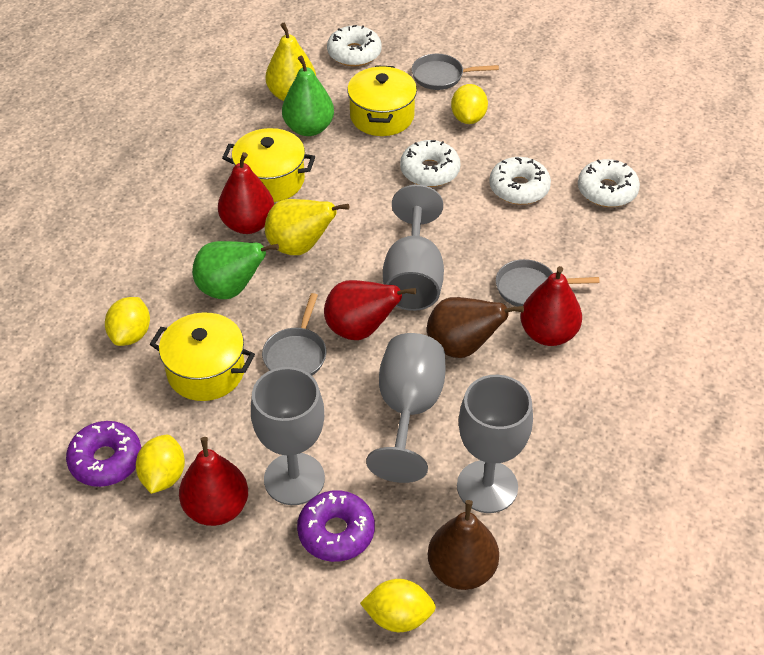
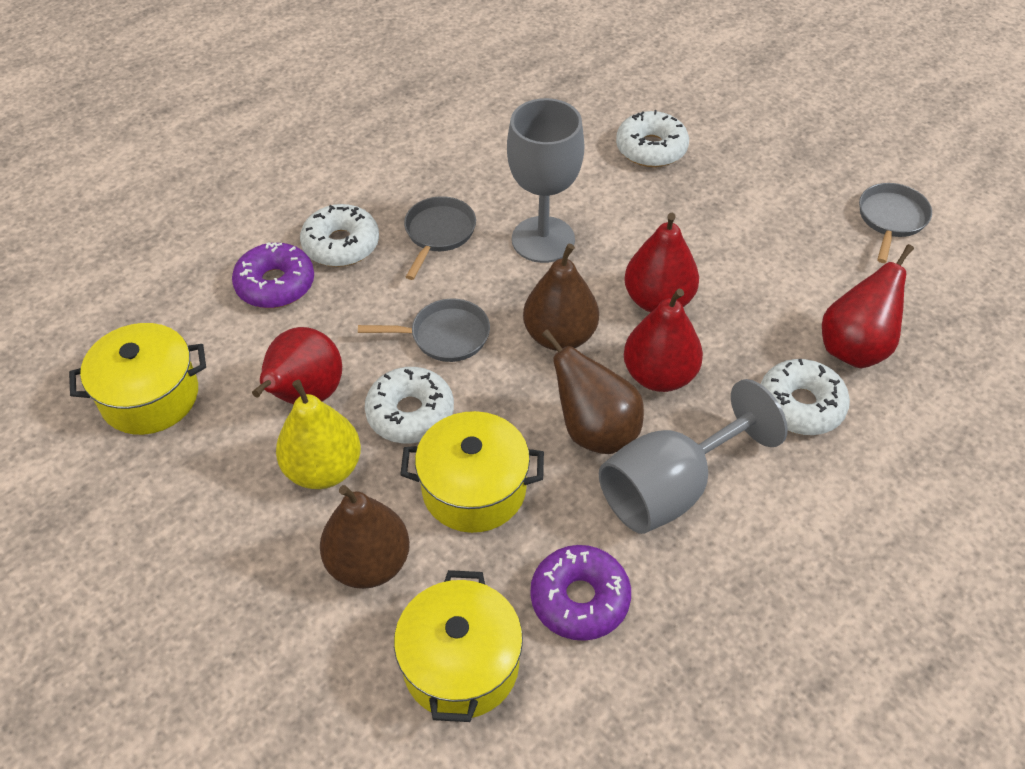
brown pear: 2 -> 3
green pear: 2 -> 0
grey goblet: 4 -> 2
yellow lemon: 4 -> 0
yellow pear: 2 -> 1

